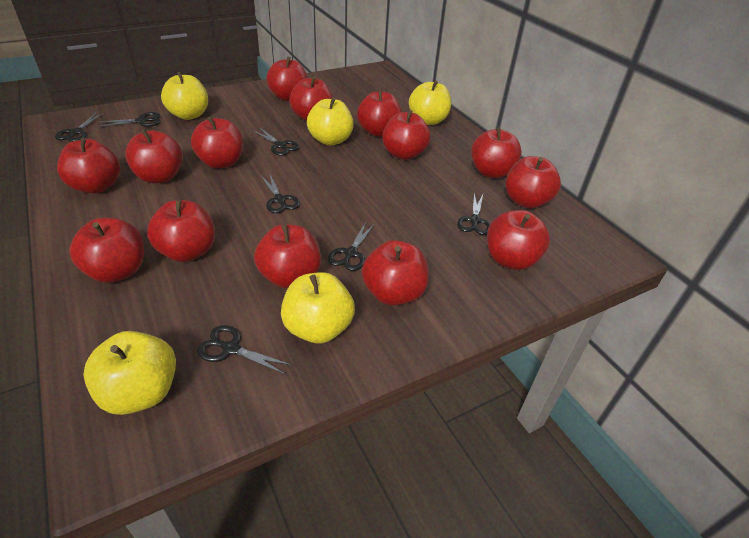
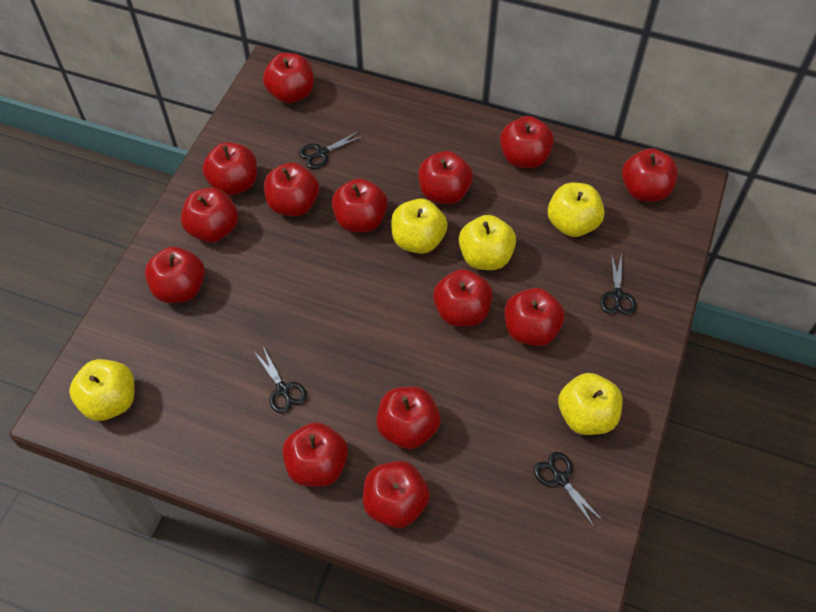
black scissors: 7 -> 4

